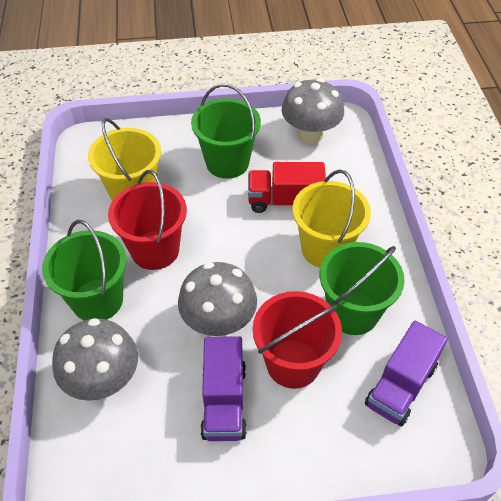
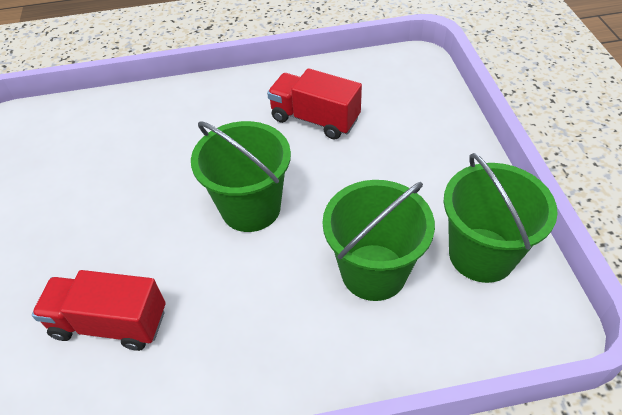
grey mushroom: 3 -> 0
purple truck: 2 -> 0
red bucket: 2 -> 0
red truck: 1 -> 2
yellow bucket: 2 -> 0

